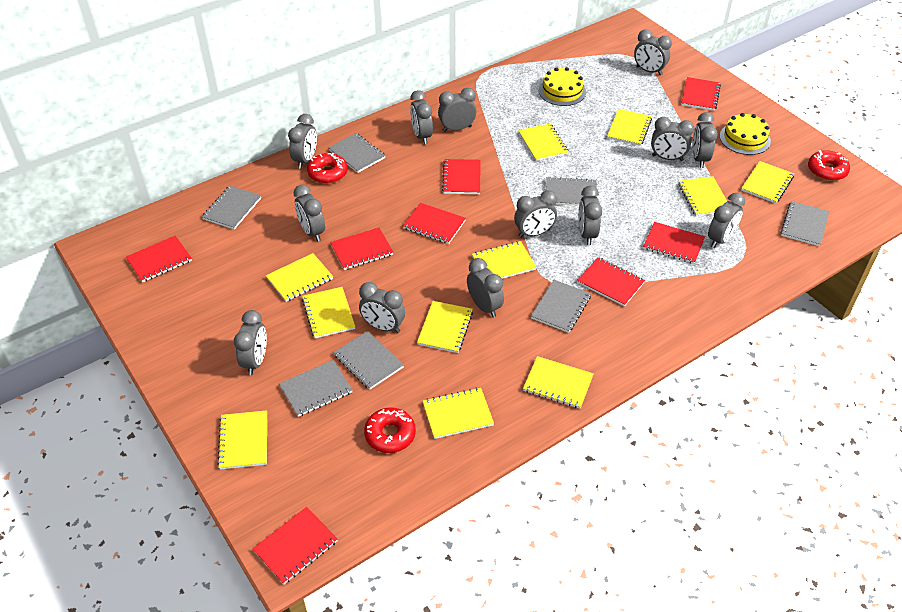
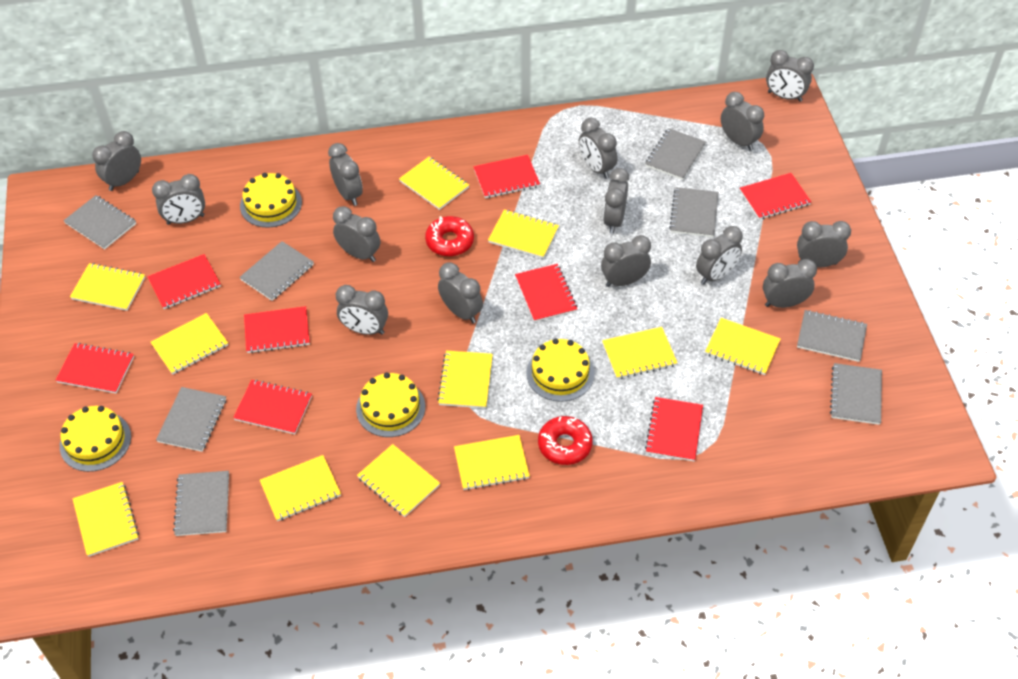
grey clock: 13 -> 14
grey notebook: 7 -> 8
red donut: 3 -> 2
yellow cake: 2 -> 4

